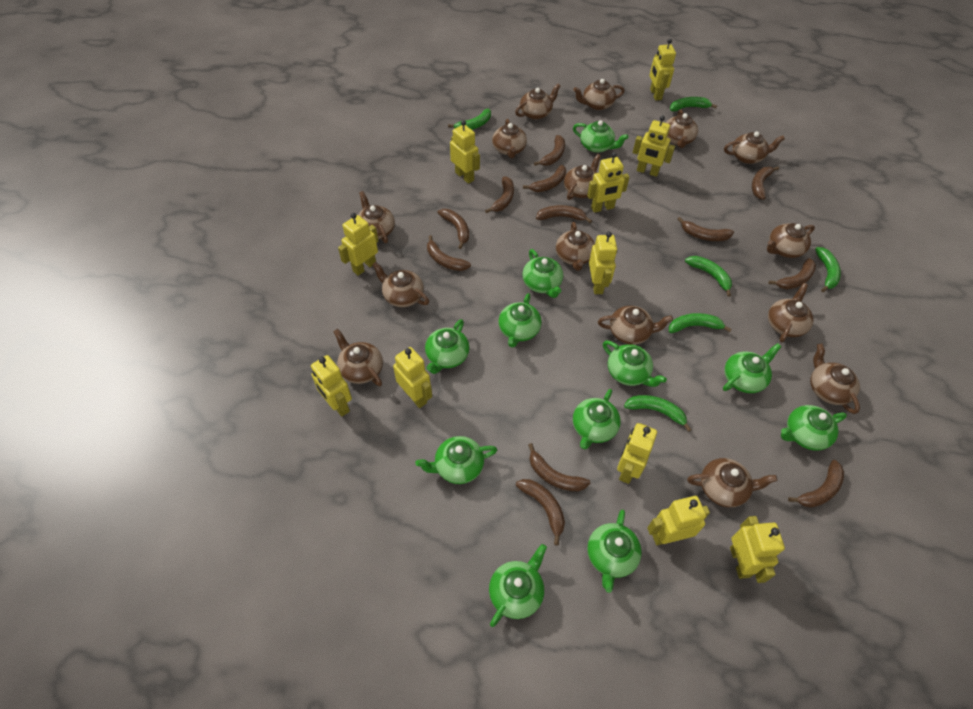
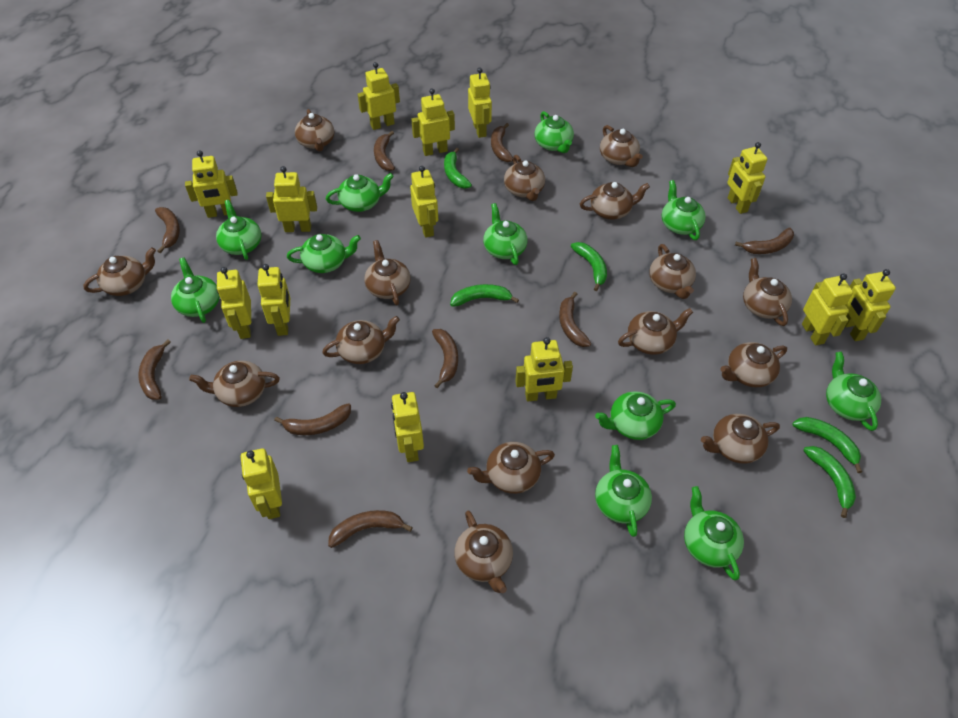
brown banana: 12 -> 9
green banana: 6 -> 5
yellow robot: 11 -> 14

